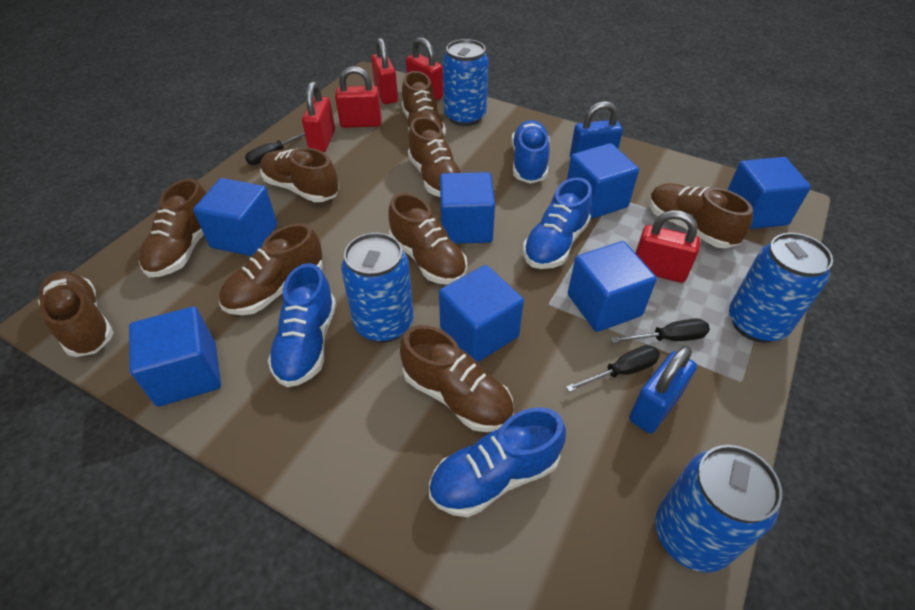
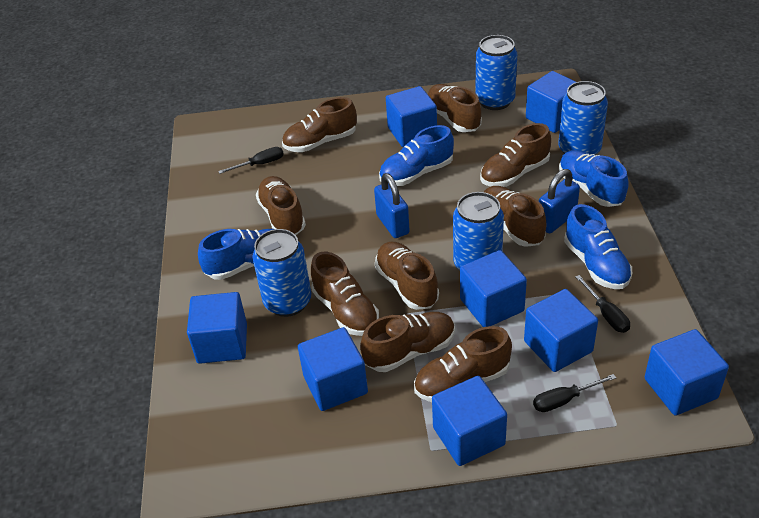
blue cube: 7 -> 8
red padlock: 5 -> 0

